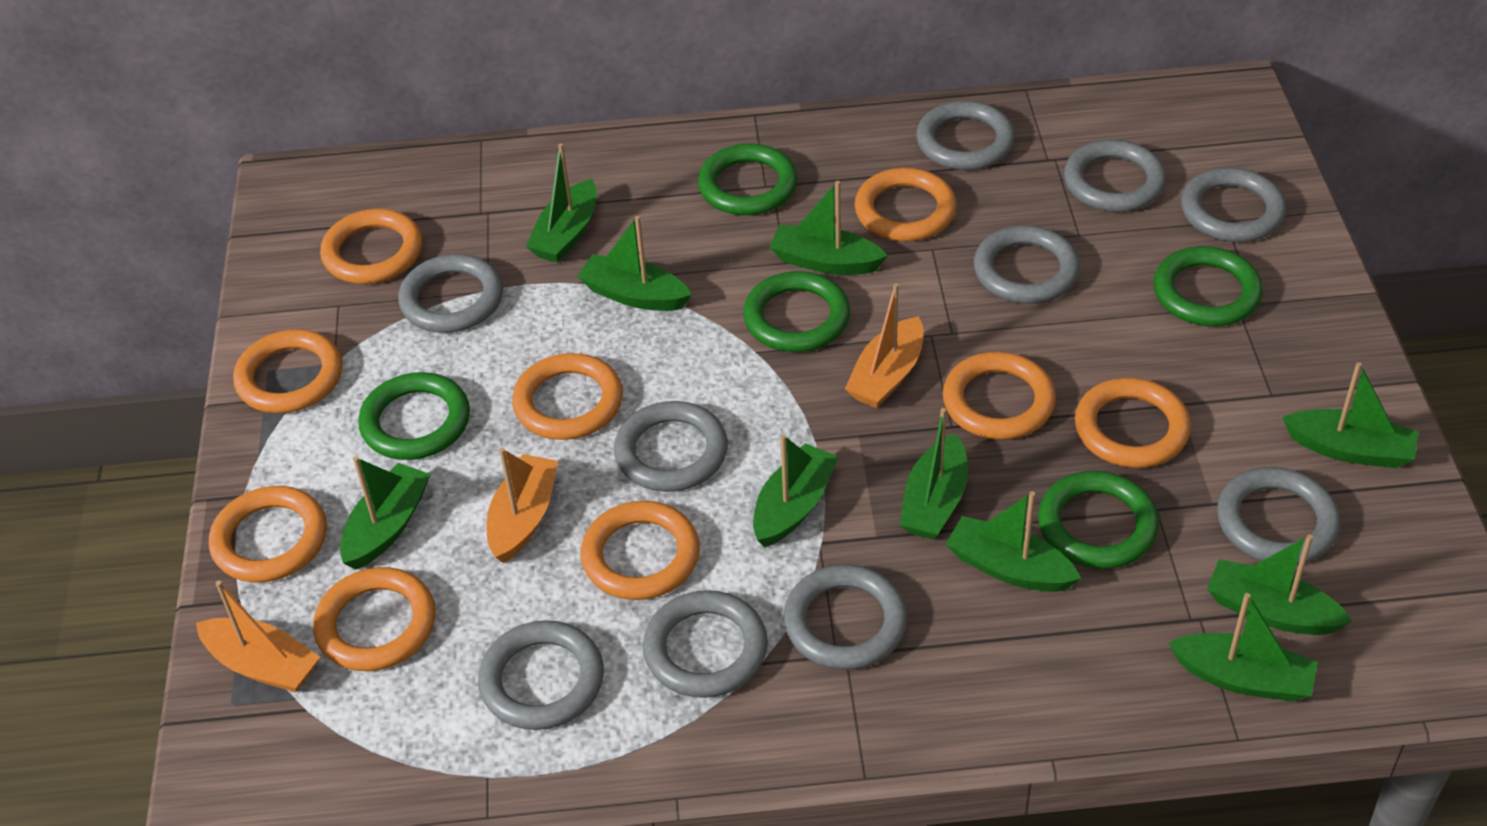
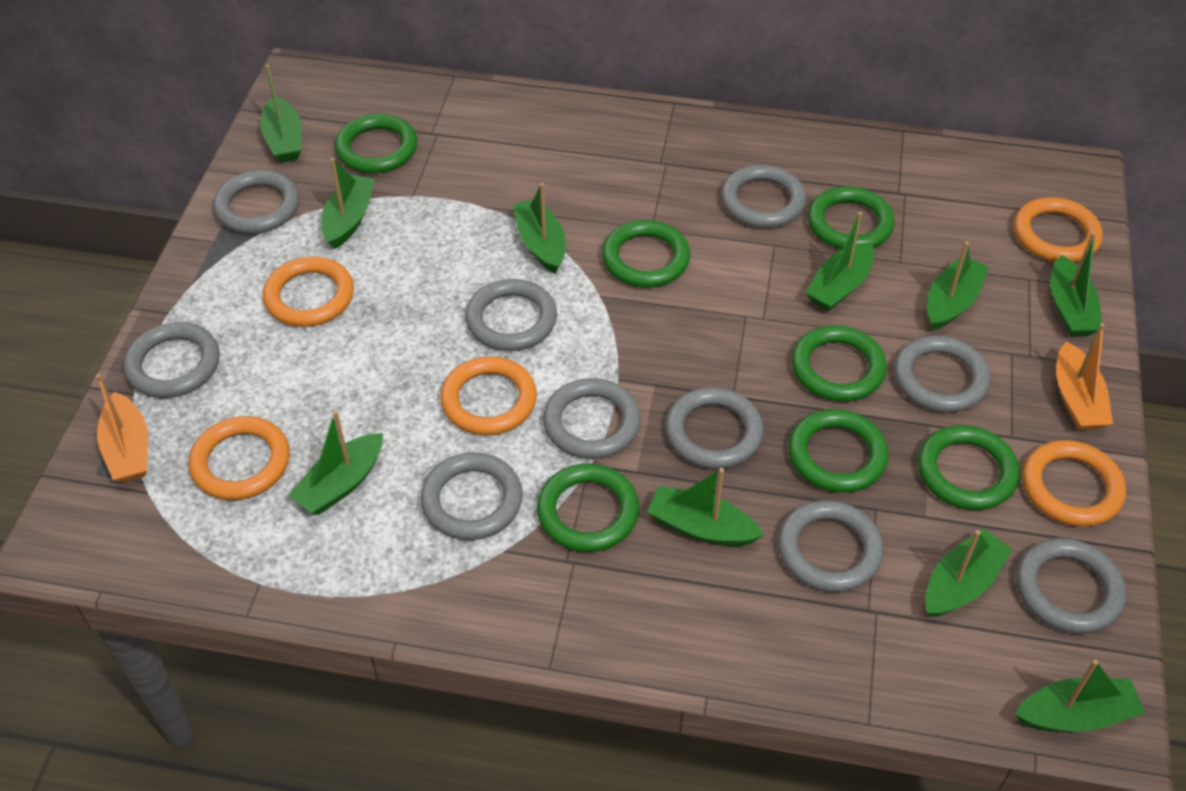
green ring: 5 -> 7
orange boat: 3 -> 2
orange ring: 9 -> 5

